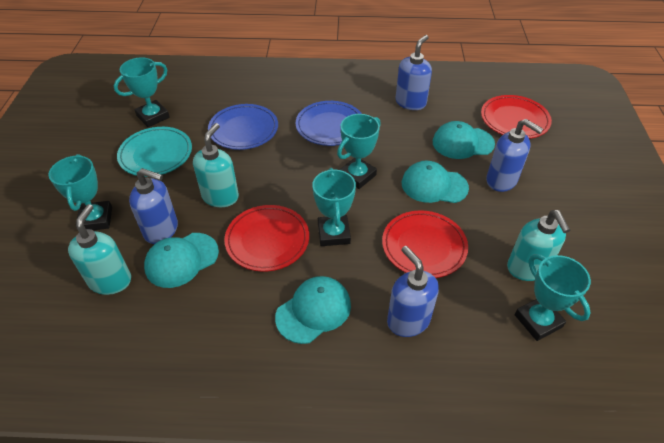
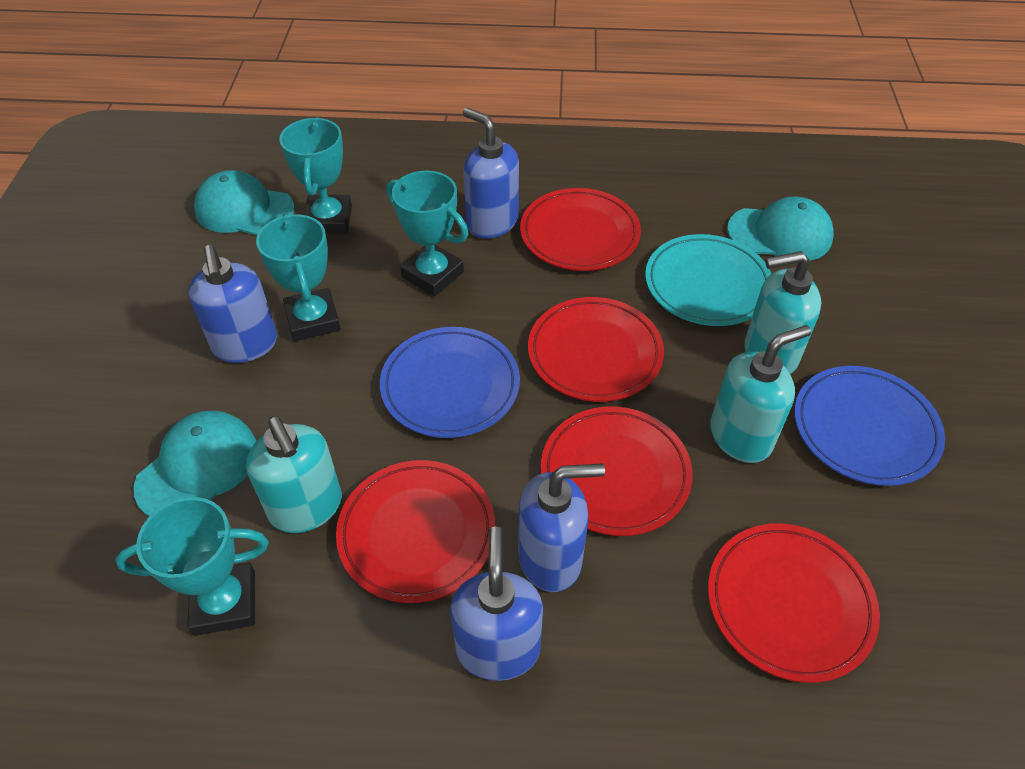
red plate: 3 -> 5
turquoise cap: 4 -> 3
turquoise trophy: 5 -> 4

